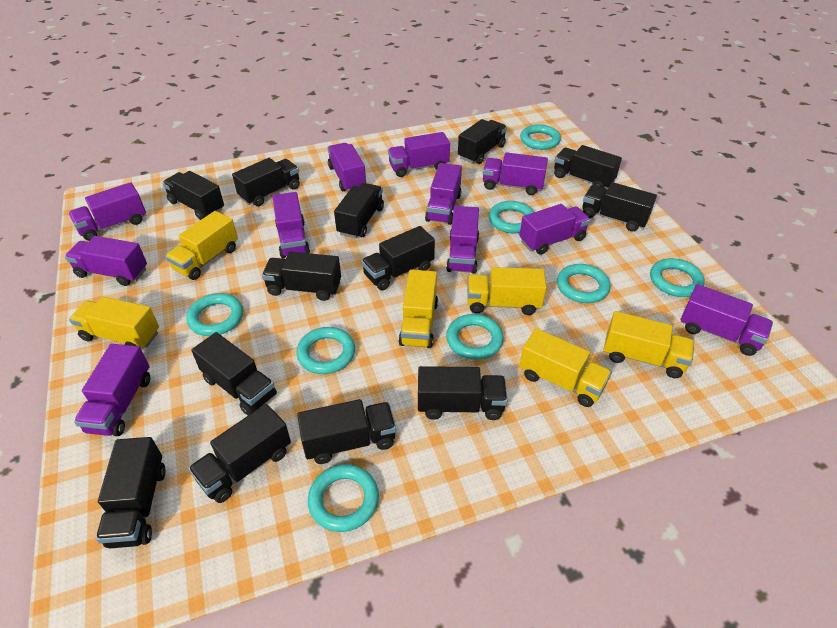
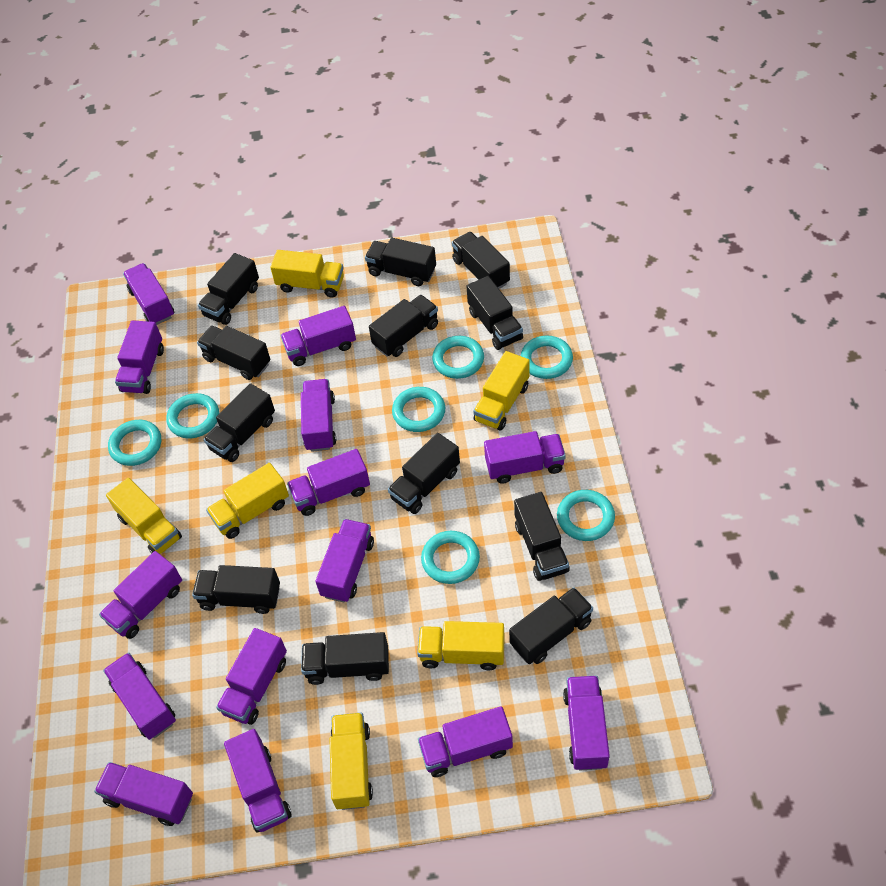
black truck: 13 -> 12
purple truck: 11 -> 14
turquoise ring: 8 -> 7

